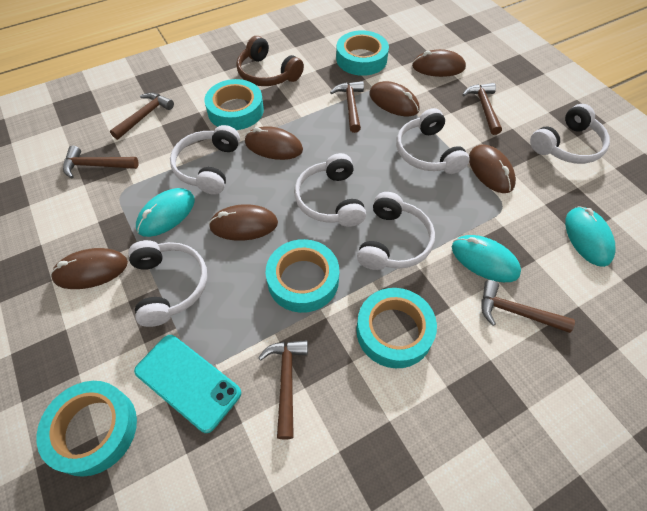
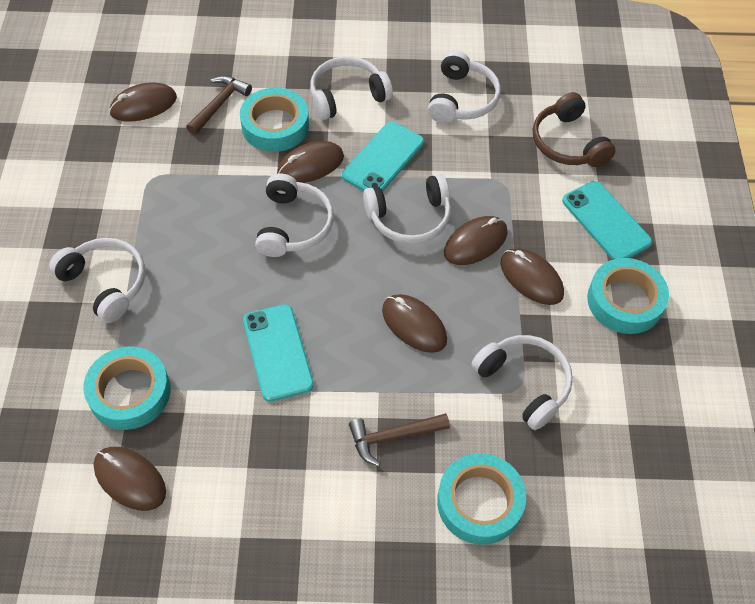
brown hammer: 6 -> 2
turquoise mouse: 3 -> 0
turquoise phone: 1 -> 3
turquoise tape: 5 -> 4

